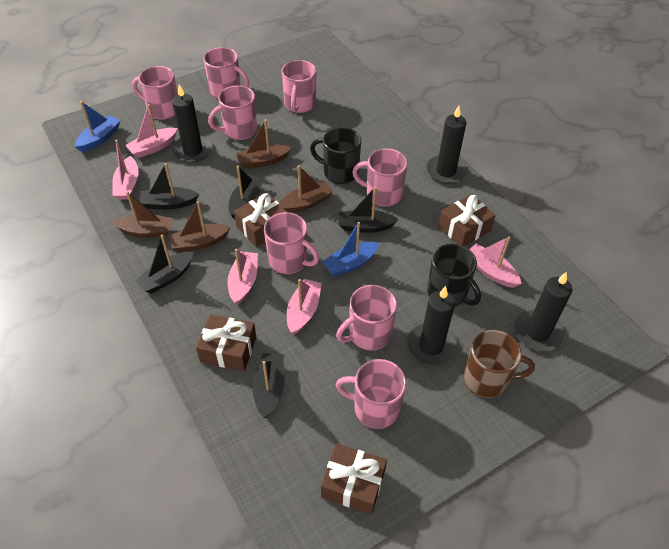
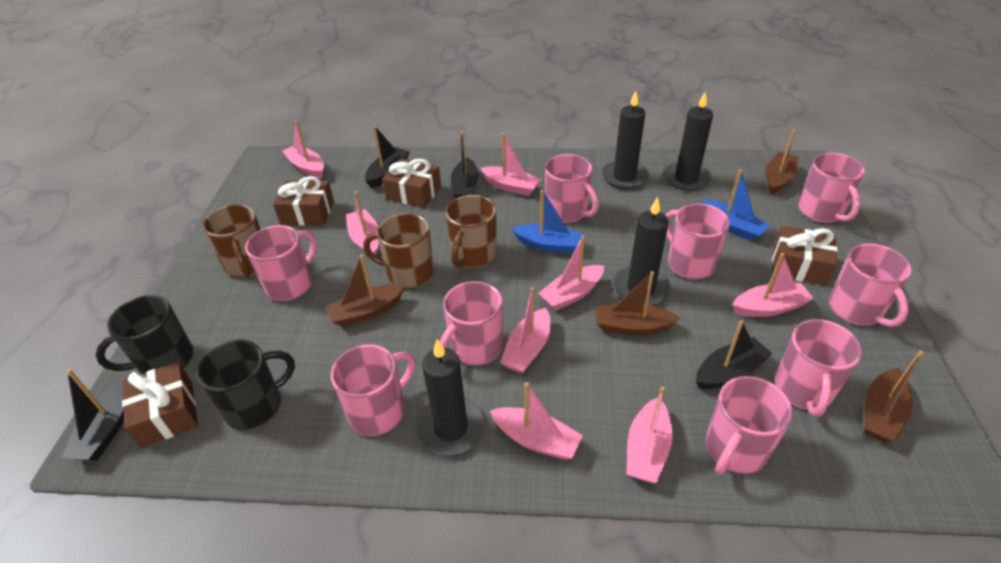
black boat: 5 -> 4
brown mug: 1 -> 3
pink boat: 5 -> 8
pink mug: 8 -> 9

